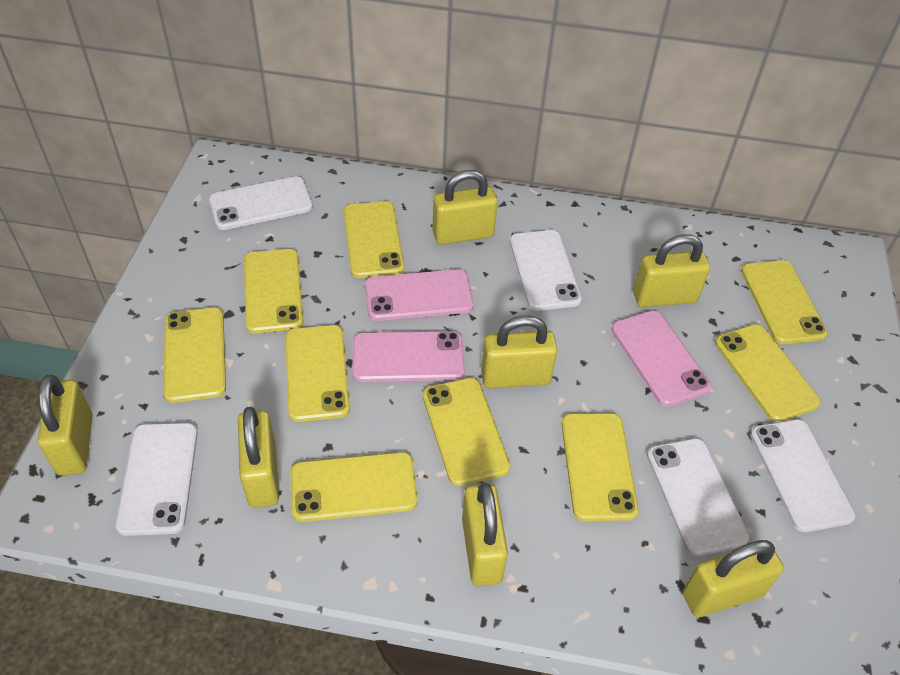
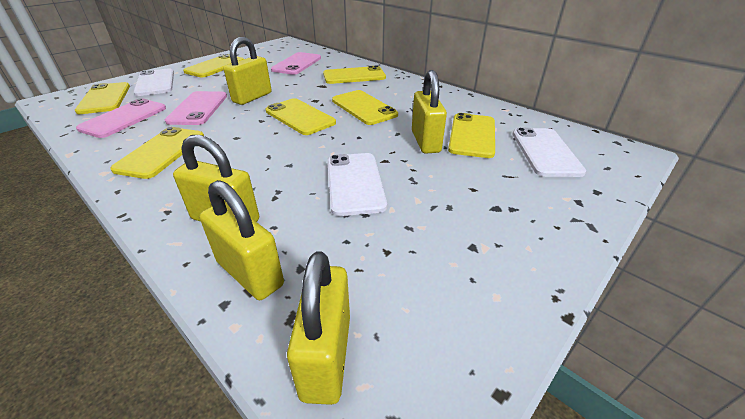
white phone: 5 -> 3
yellow padlock: 7 -> 5
yellow phone: 9 -> 7

